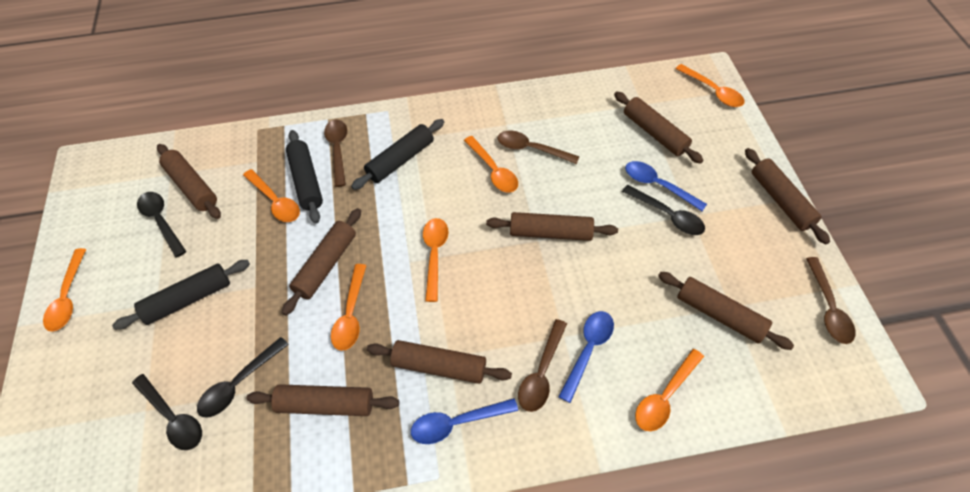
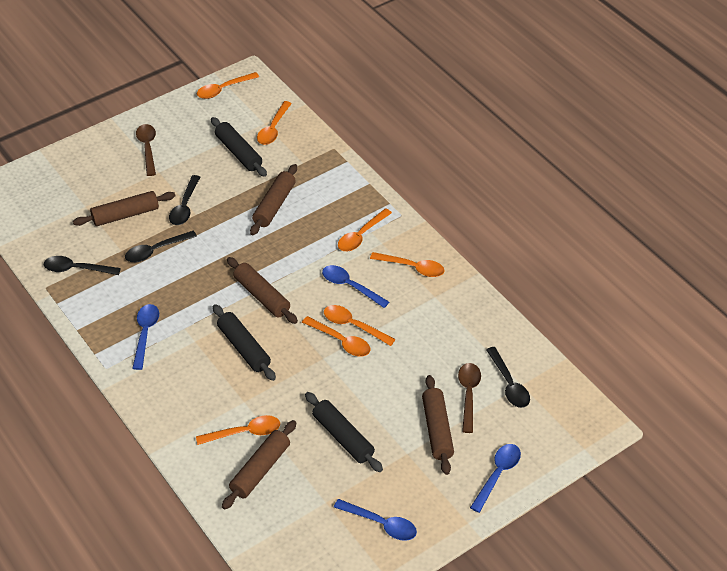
blue spoon: 3 -> 4
brown rolling pin: 8 -> 5
brown spoon: 4 -> 2

